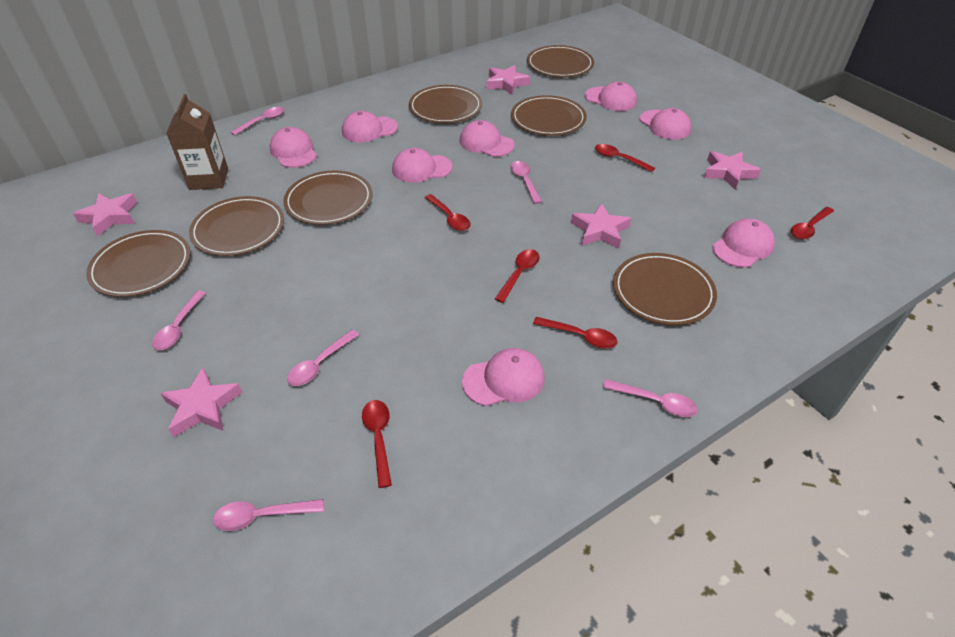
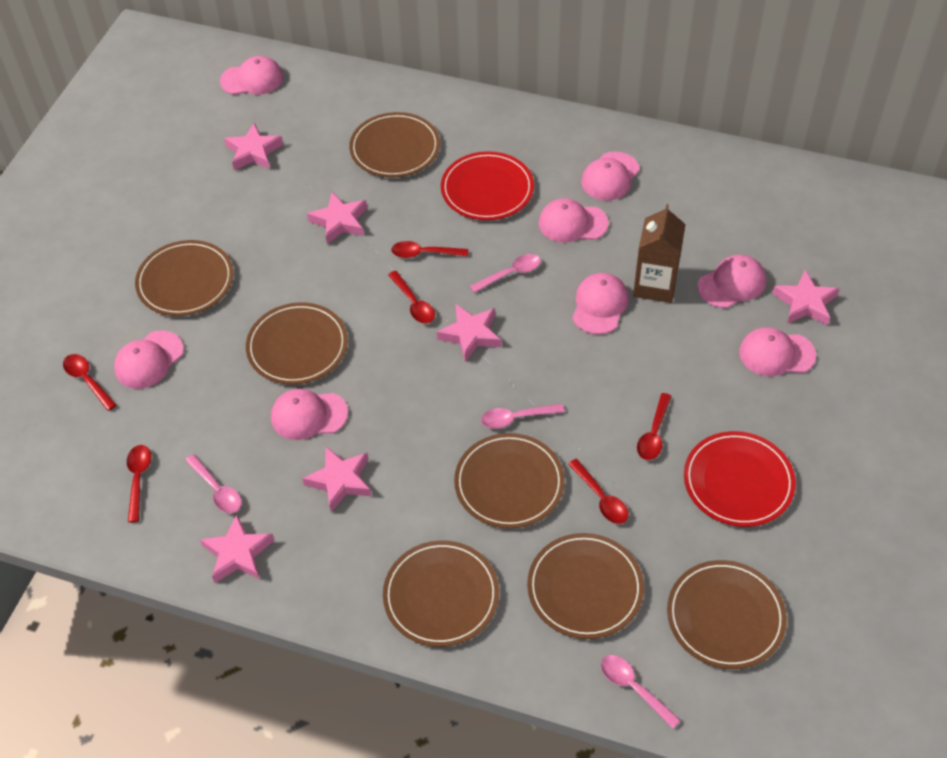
pink spoon: 6 -> 4
pink star: 5 -> 6
red plate: 0 -> 2

